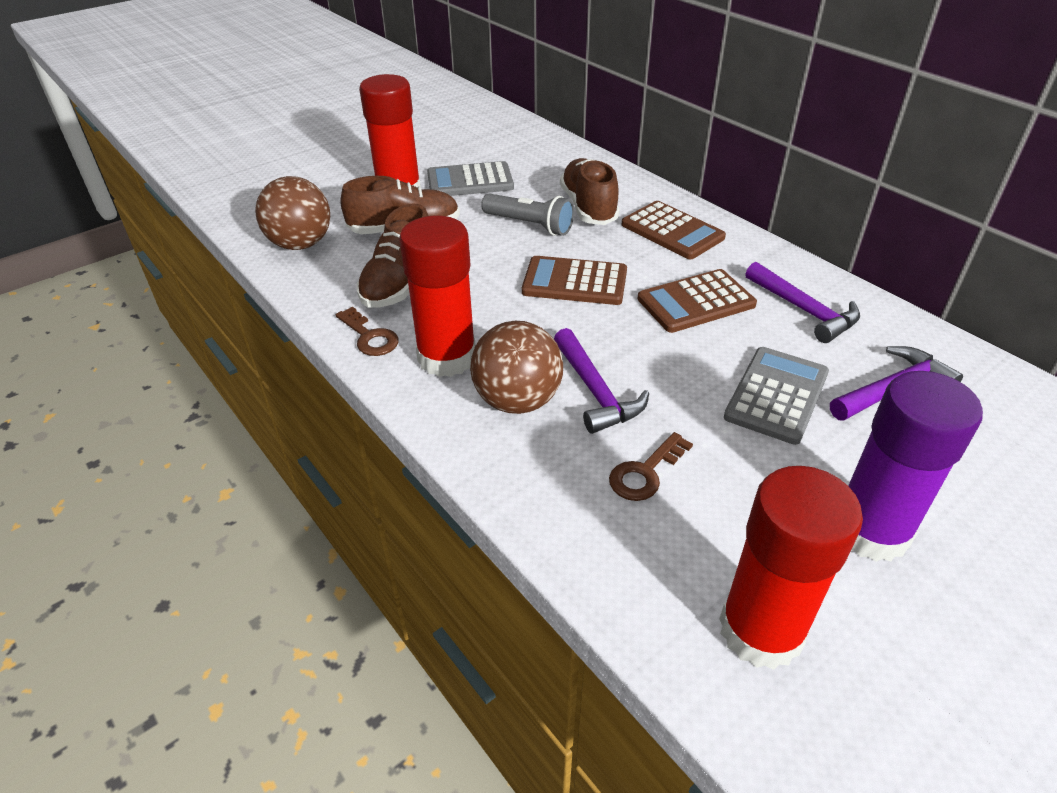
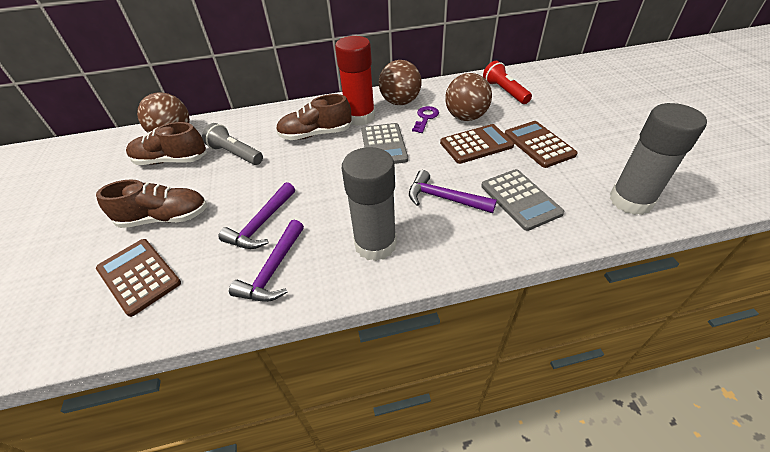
brown ball: 2 -> 3
brown key: 2 -> 0
grey glue stick: 0 -> 2
purple glue stick: 1 -> 0
purple key: 0 -> 1
red flashlight: 0 -> 1
red glue stick: 3 -> 1

